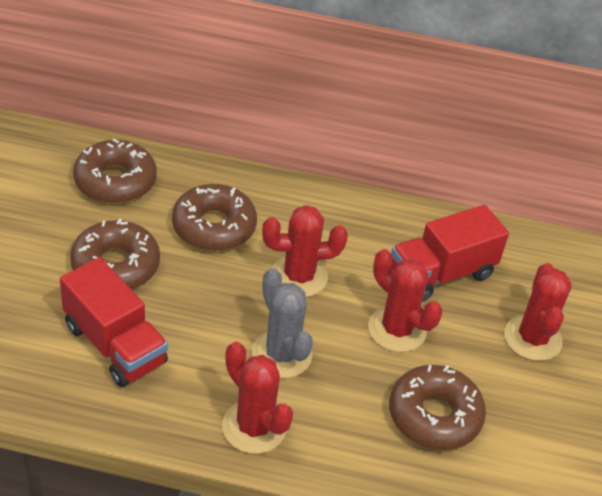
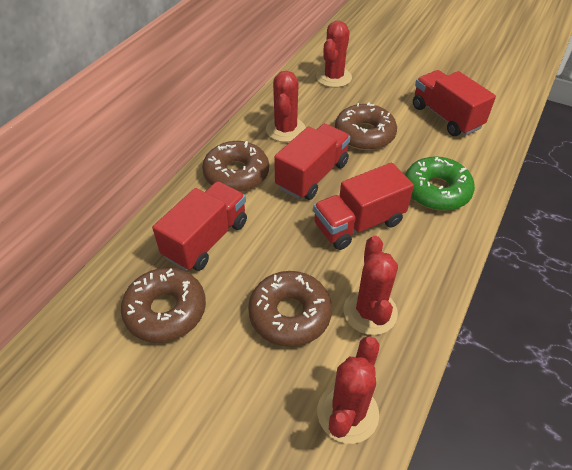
green donut: 0 -> 1
grey cactus: 1 -> 0
red truck: 2 -> 4

